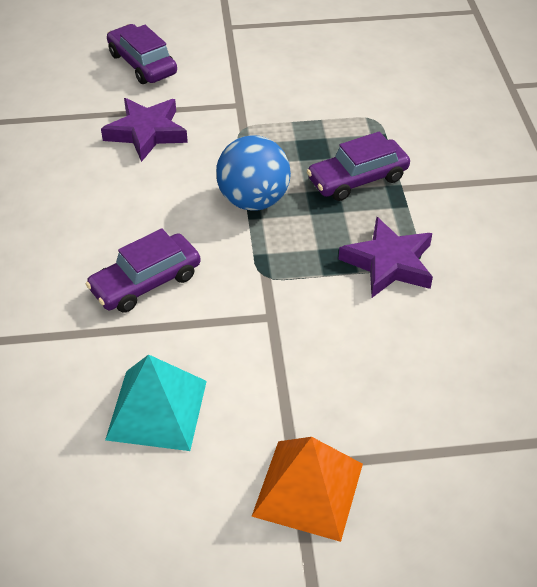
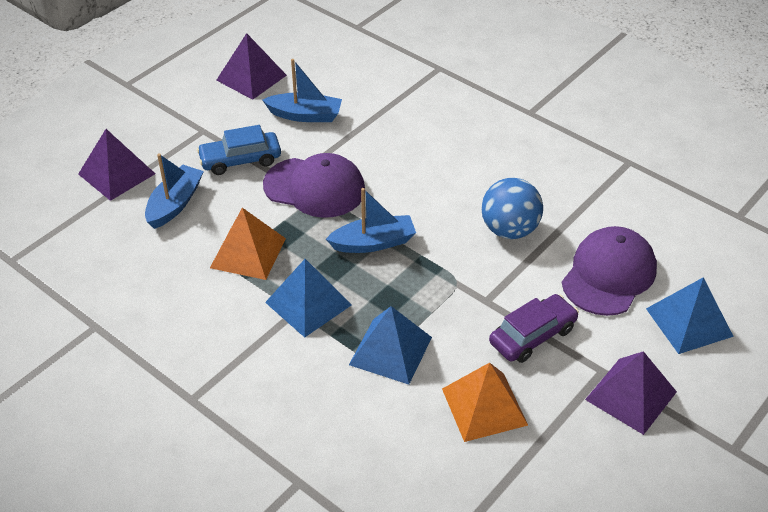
blue boat: 0 -> 3
blue car: 0 -> 1
blue pyramid: 0 -> 3
orange pyramid: 1 -> 2
purple cap: 0 -> 2
purple car: 3 -> 1
purple pyramid: 0 -> 3
purple star: 2 -> 0
turquoise pyramid: 1 -> 0

